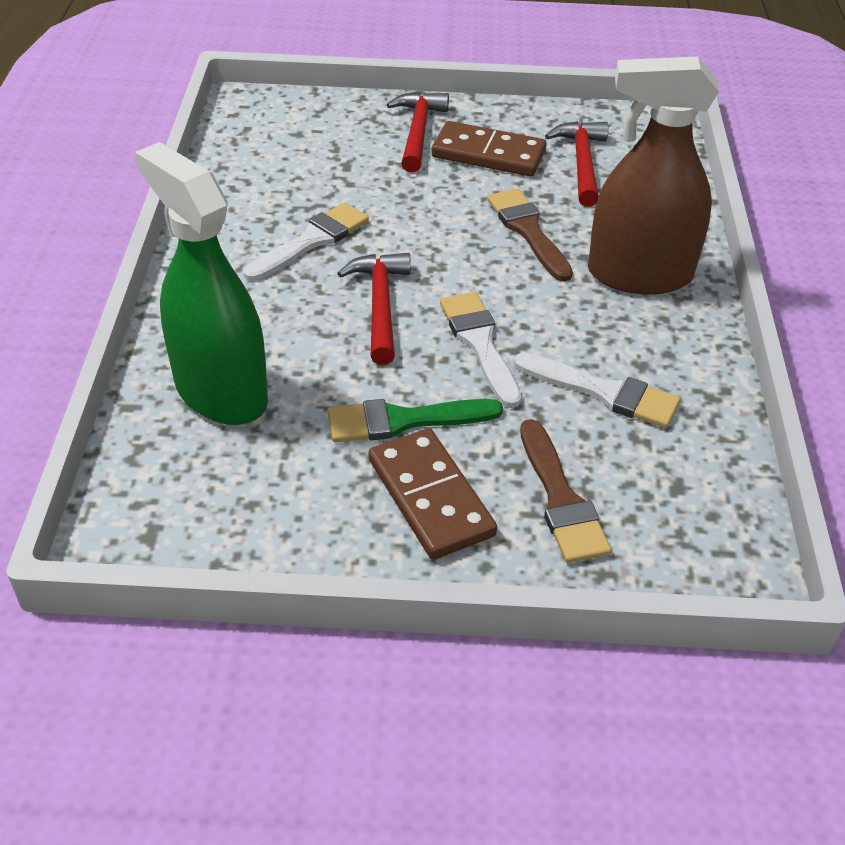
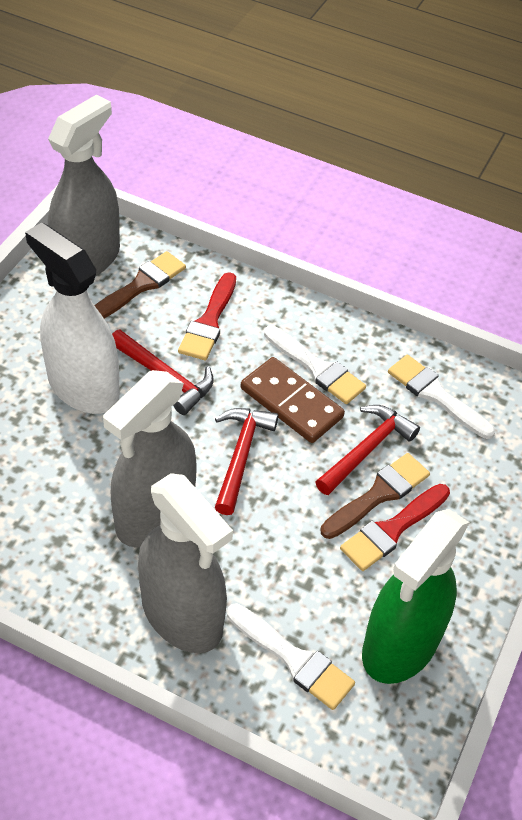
brown domino: 2 -> 1
brown spray bottle: 1 -> 0
green brush: 1 -> 0
grey spray bottle: 0 -> 3
red brush: 0 -> 2
white spray bottle: 0 -> 1

